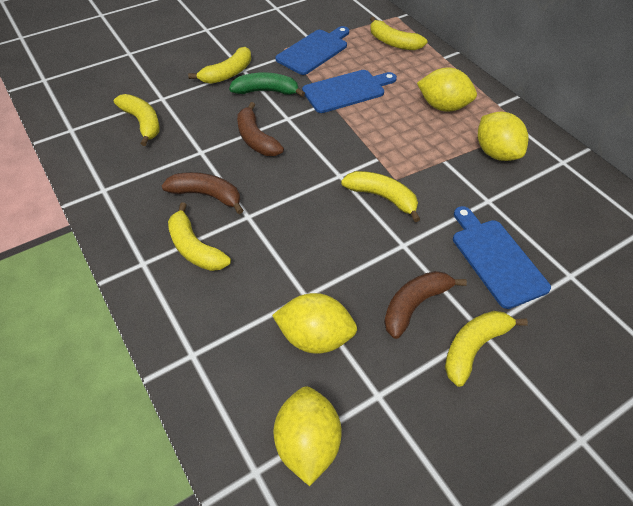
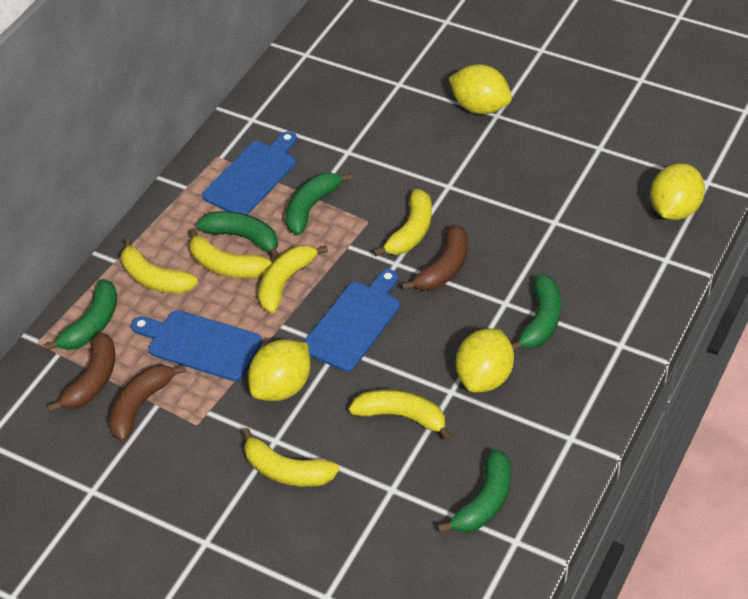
green banana: 1 -> 5

